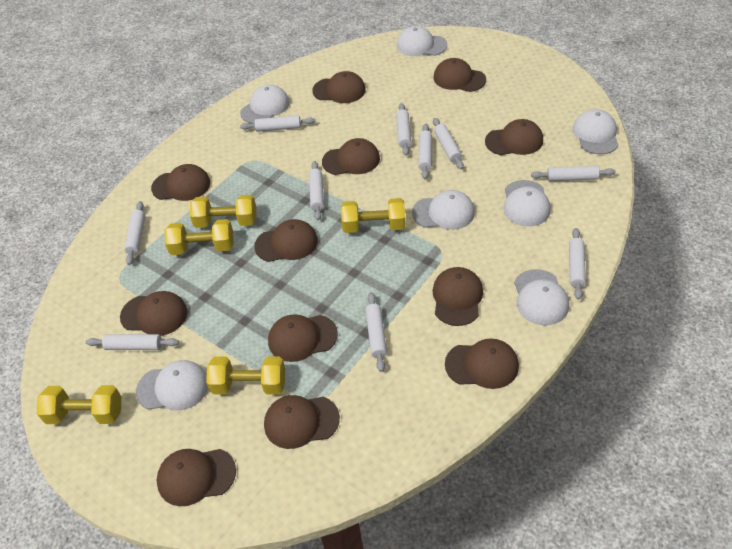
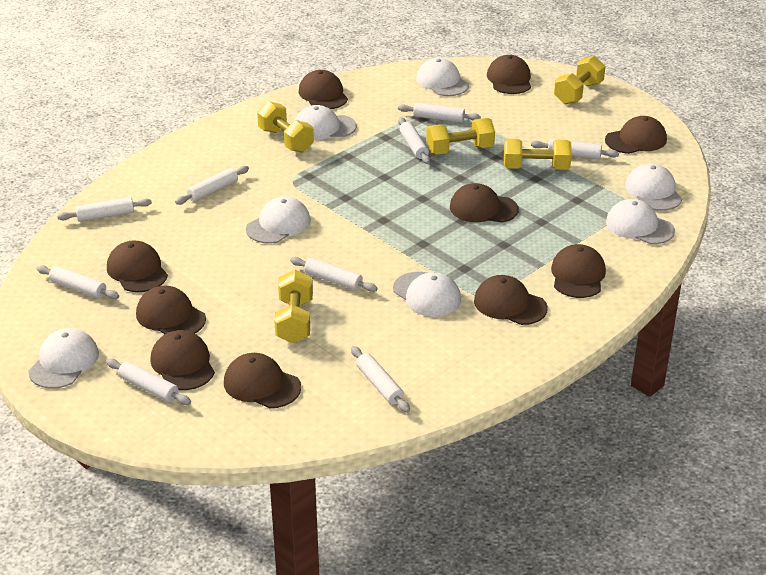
brown cap: 12 -> 10
white rolling pin: 10 -> 9

